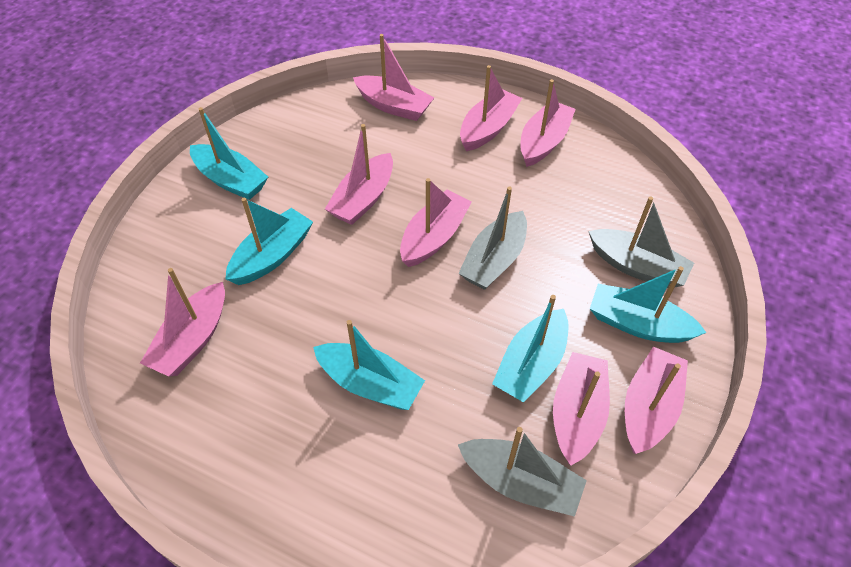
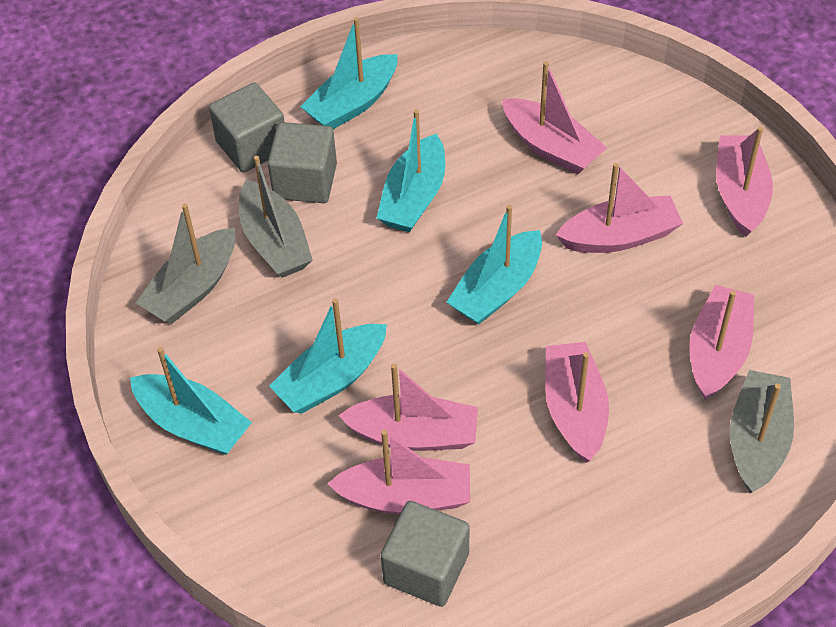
grey cube: 0 -> 3
pink boat: 8 -> 7

